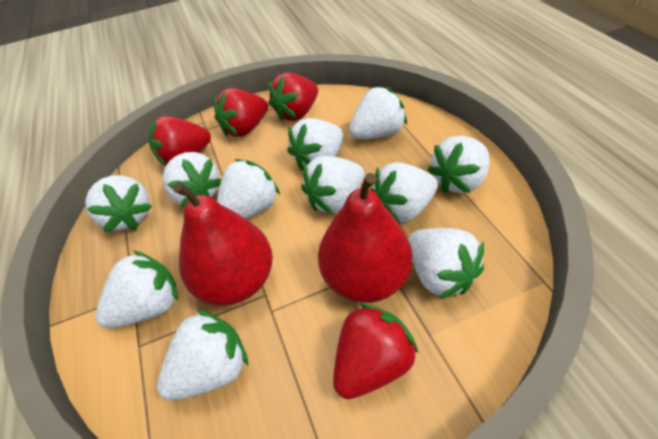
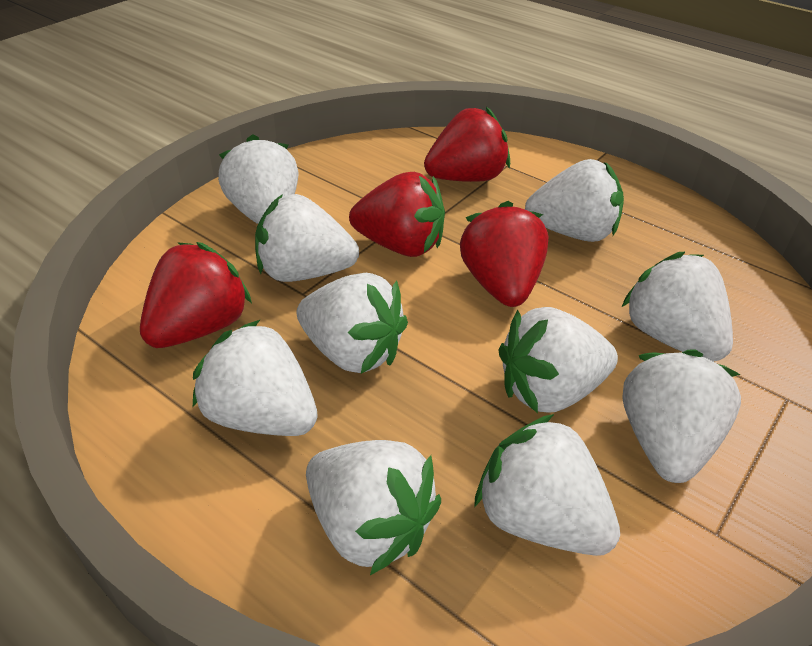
red pear: 2 -> 0
white strawberry: 11 -> 10

